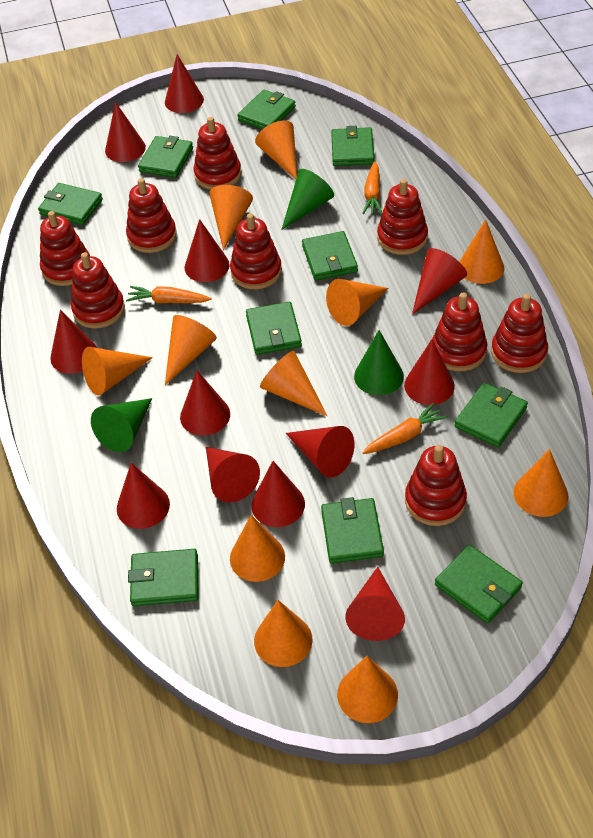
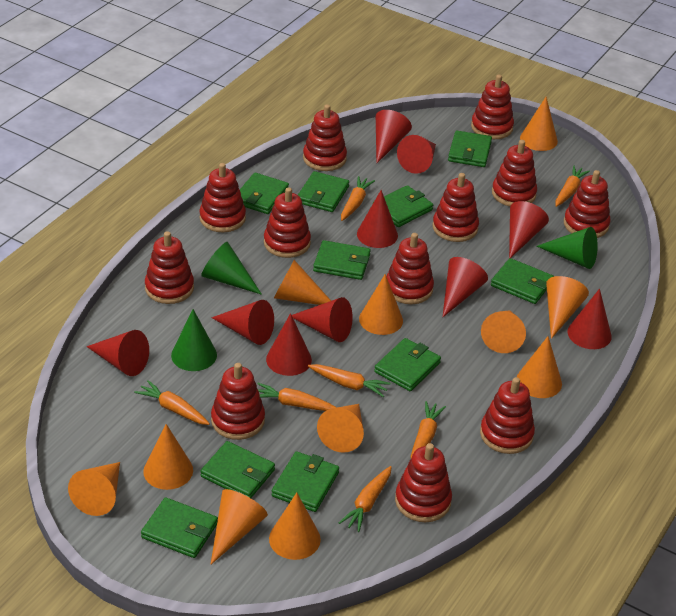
orange carrot: 3 -> 7
red cone: 12 -> 10
red stacking toy: 9 -> 12

